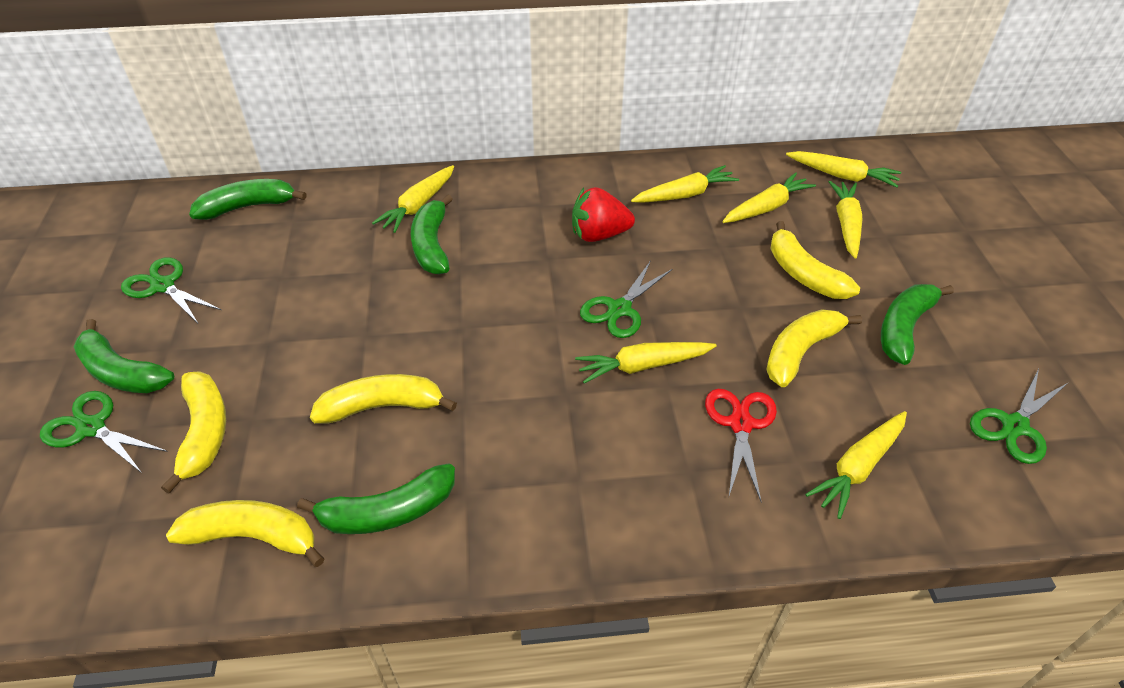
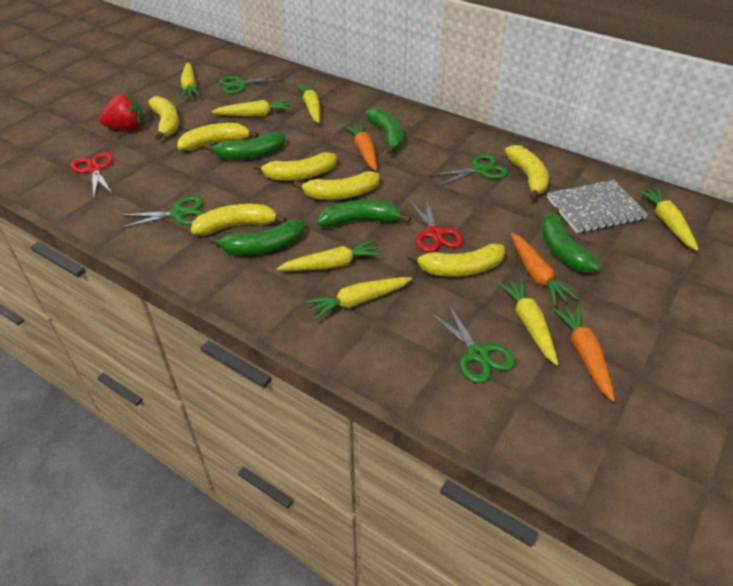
grey notebook: 0 -> 1
orange carrot: 0 -> 3
red scissors: 1 -> 2
yellow banana: 5 -> 7

